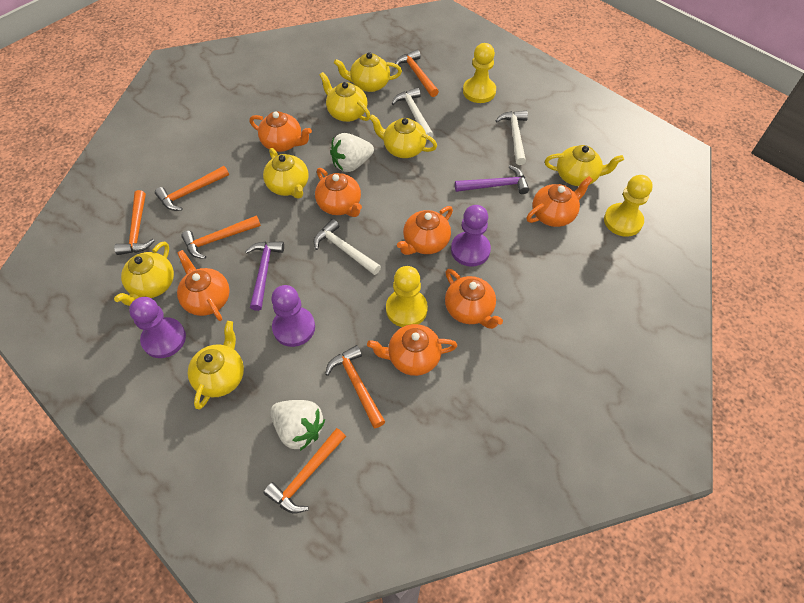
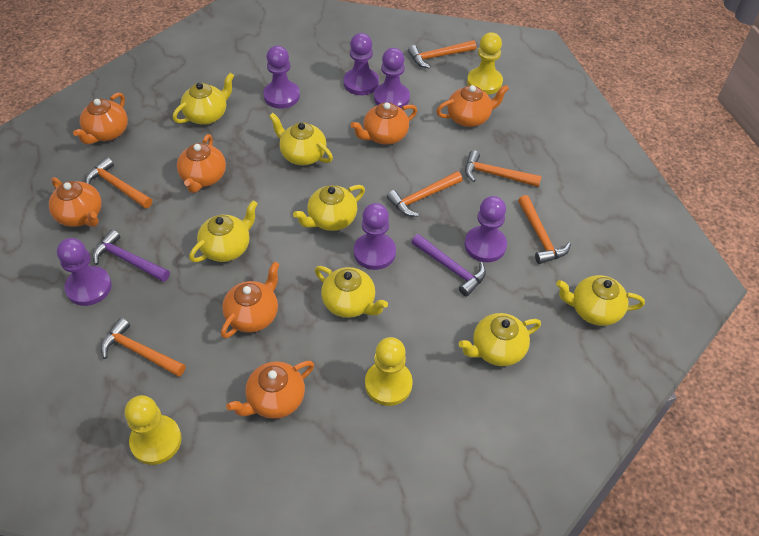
purple pawn: 3 -> 6
white hammer: 3 -> 0
white strawberry: 2 -> 0

